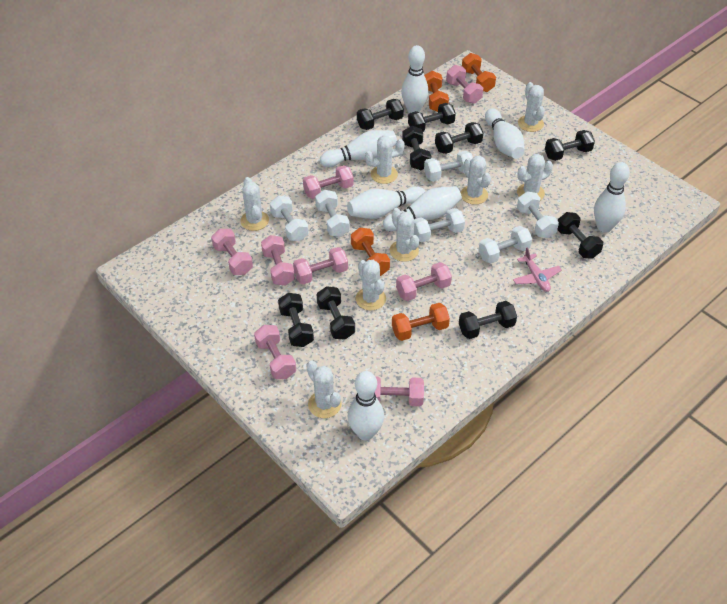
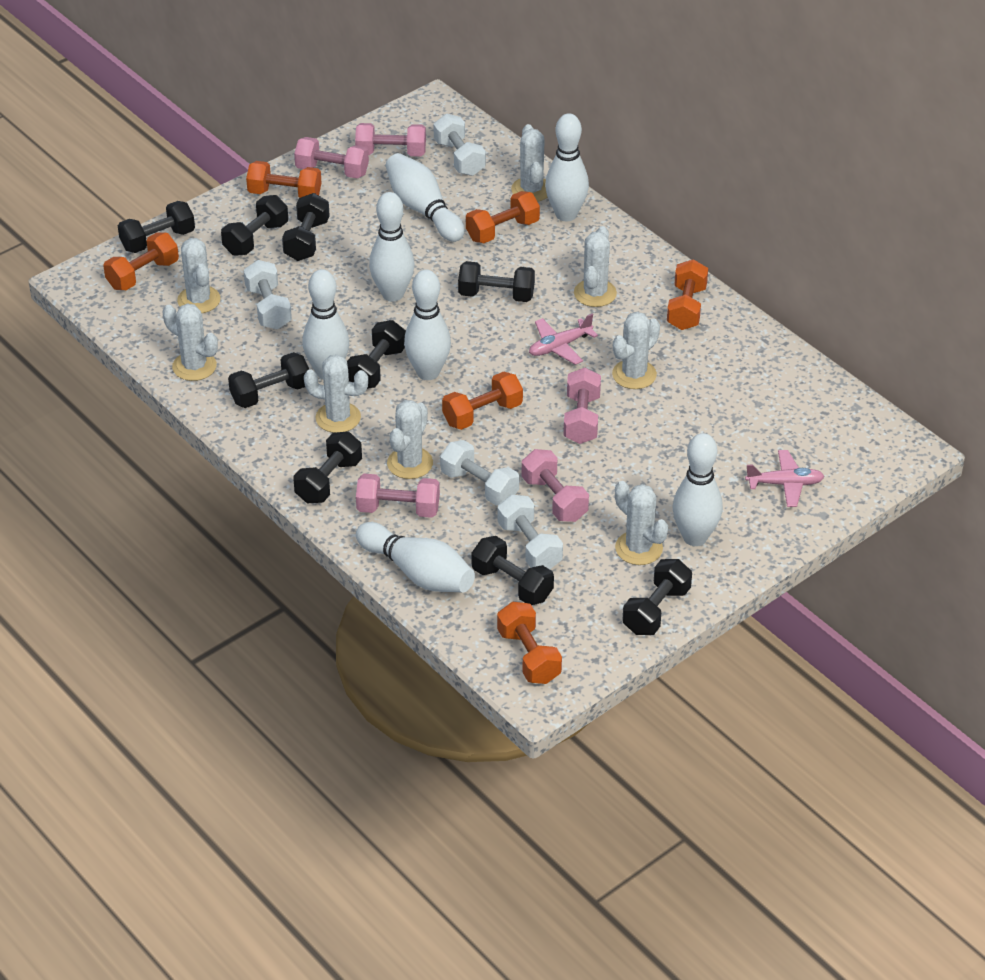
orange dumbbell: 4 -> 6
pink dumbbell: 8 -> 5
pink plane: 1 -> 2
white dumbbell: 6 -> 4

